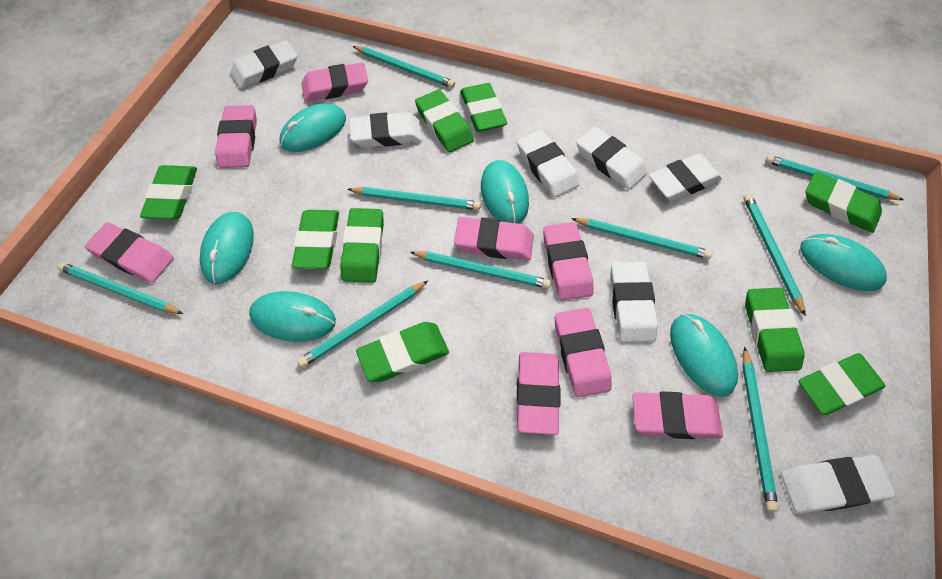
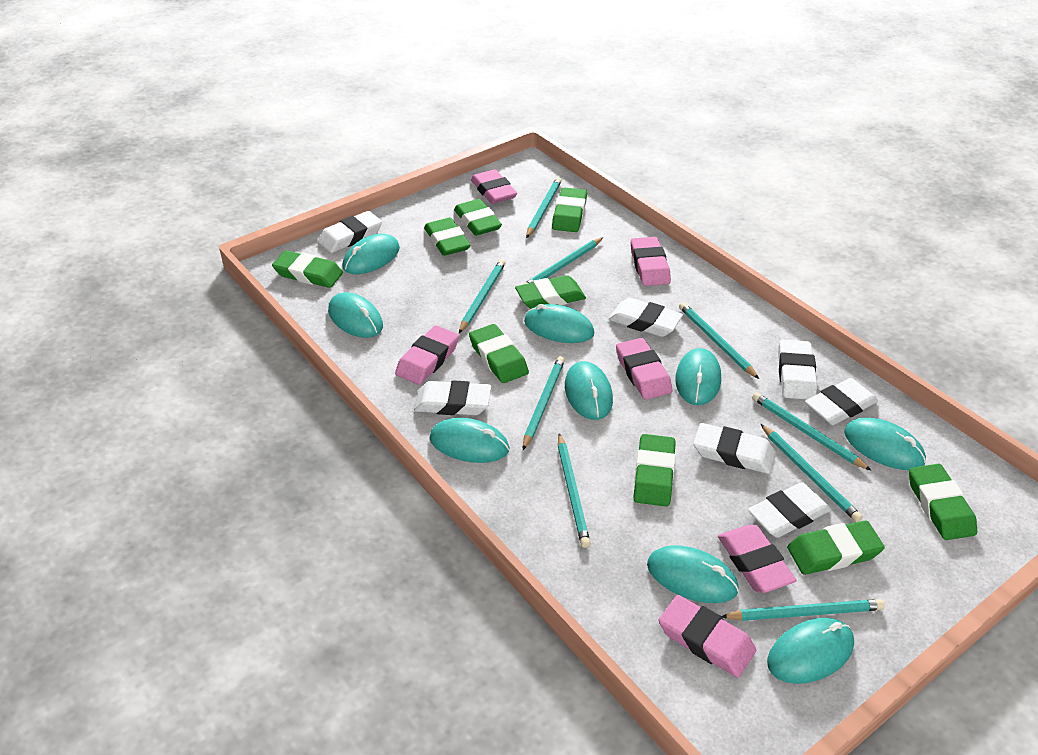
pink eraser: 8 -> 6
turquoise mouse: 6 -> 9

